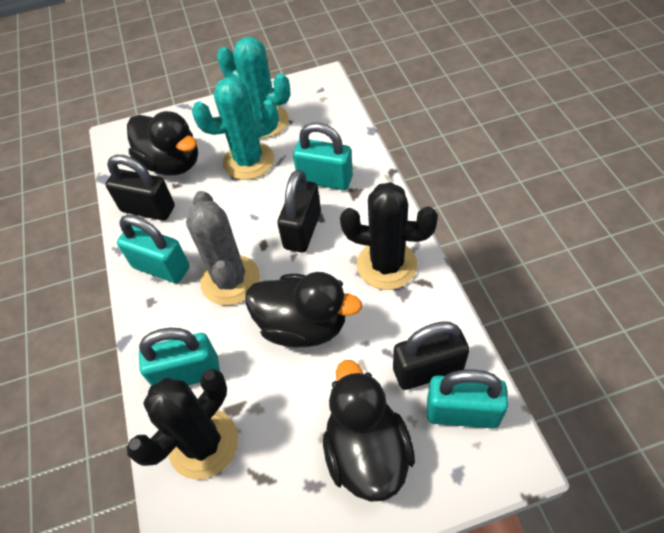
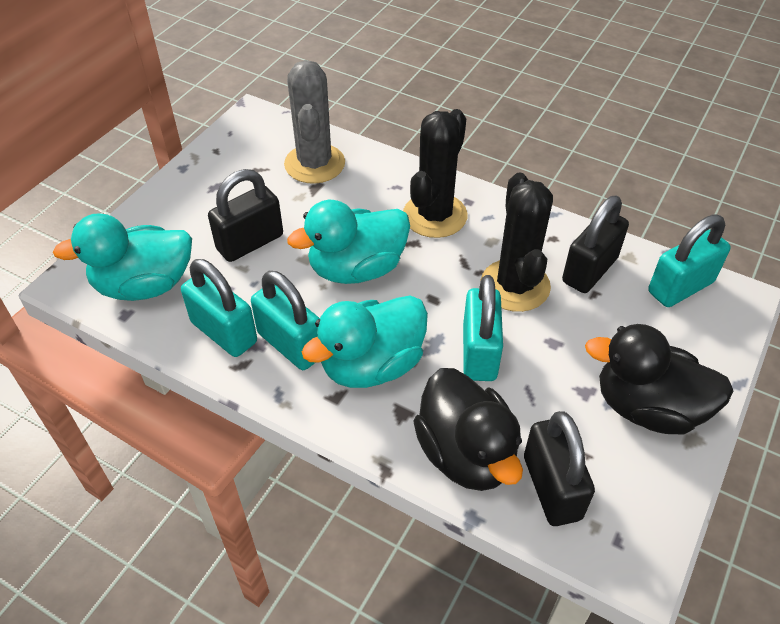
black duck: 3 -> 2
turquoise cactus: 2 -> 0
turquoise duck: 0 -> 3

